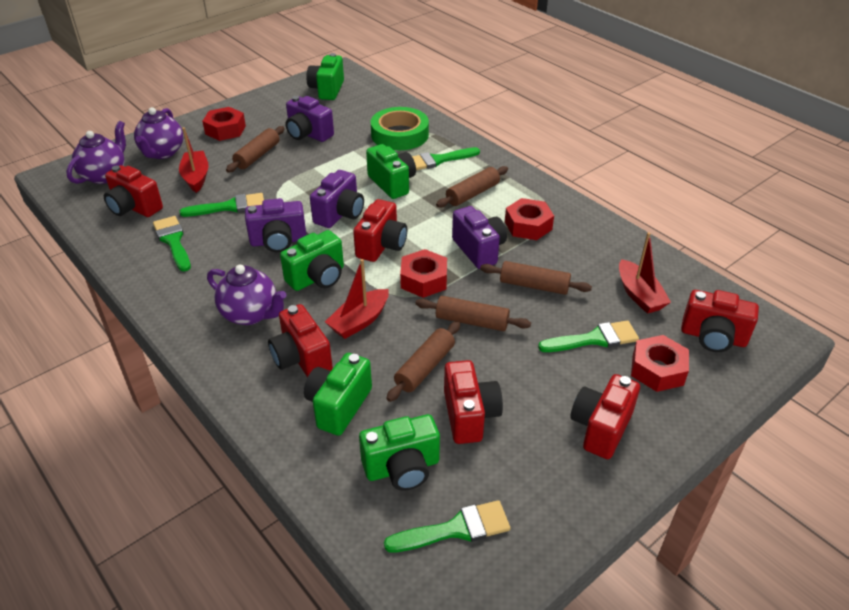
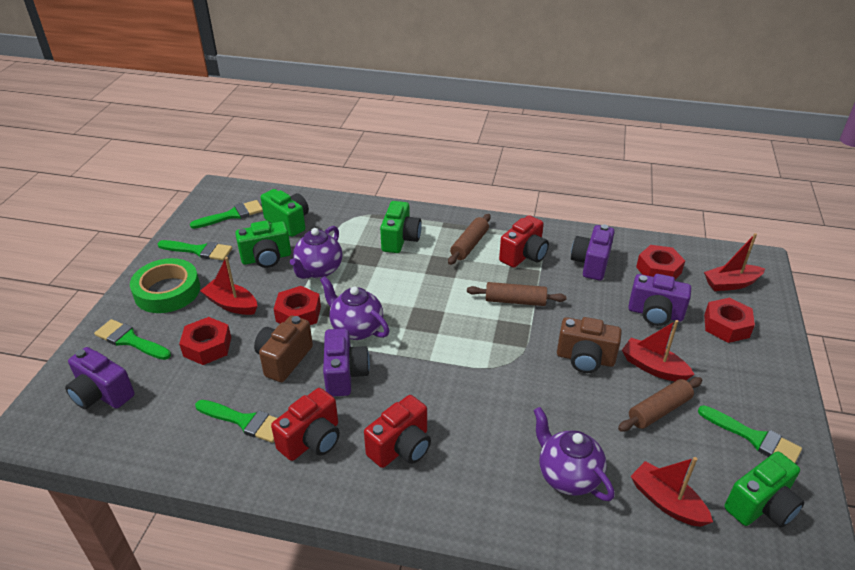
brown camera: 0 -> 2
brown rolling pin: 5 -> 3
green camera: 5 -> 4
red boat: 3 -> 4
red camera: 6 -> 3

